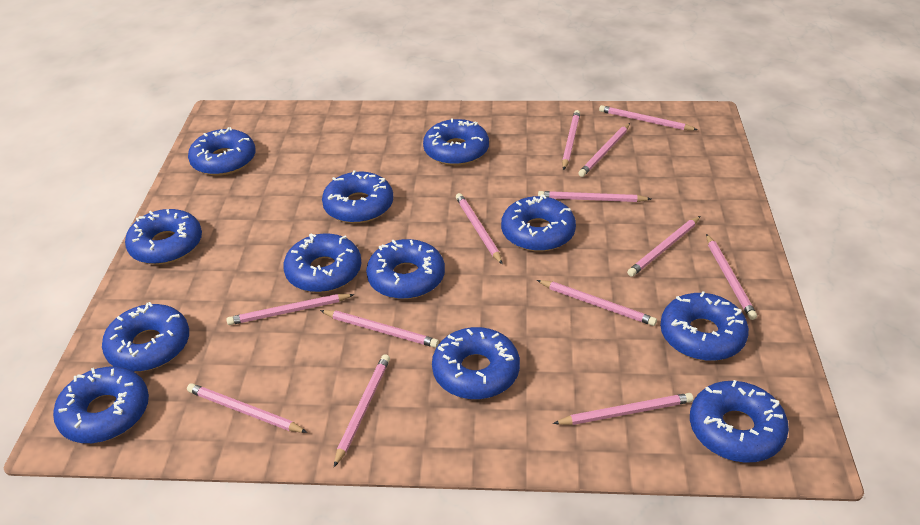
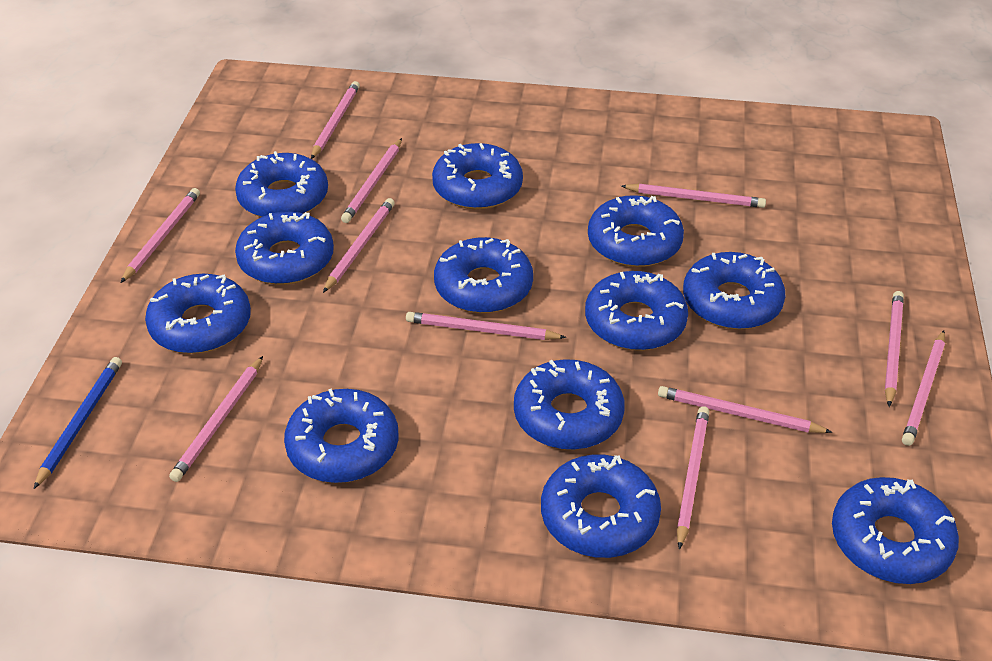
blue pencil: 0 -> 1
pink pencil: 13 -> 11

